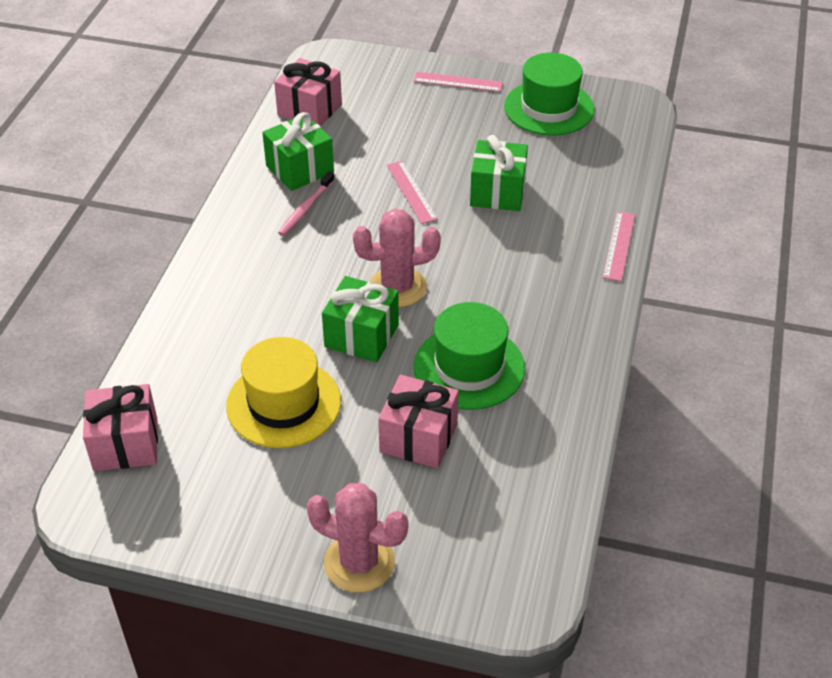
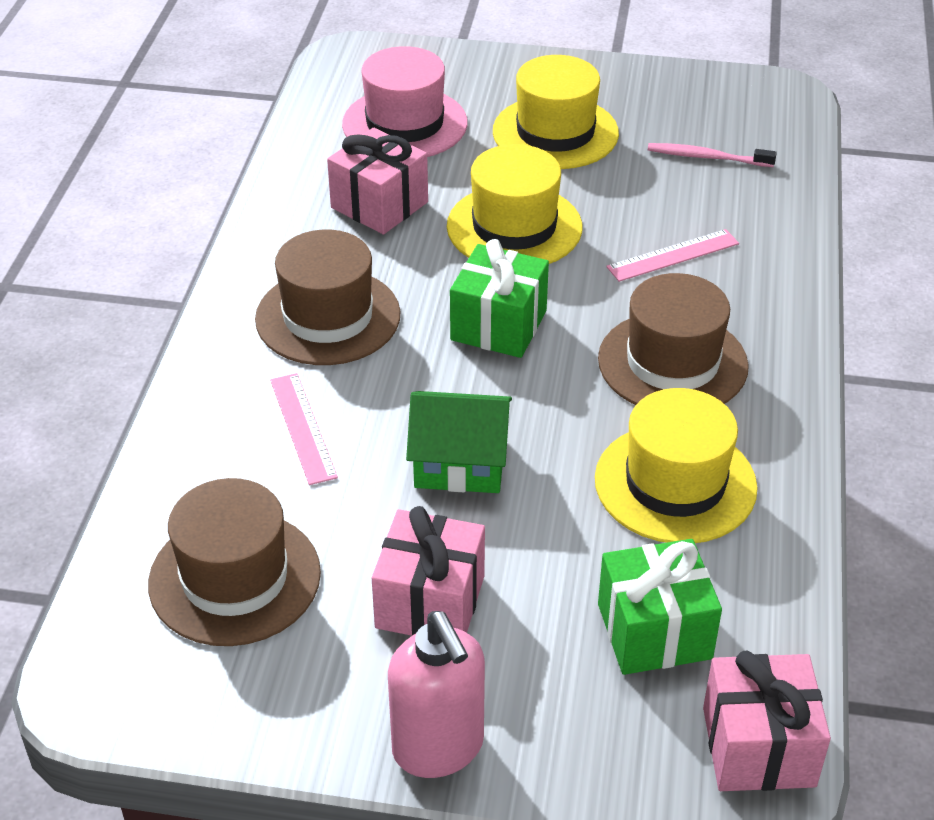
brown hat: 0 -> 3
green gift: 3 -> 2
green hat: 2 -> 0
green house: 0 -> 1
pink cactus: 2 -> 0
pink hat: 0 -> 1
pink ruler: 3 -> 2
pink soap dispenser: 0 -> 1
yellow hat: 1 -> 3

